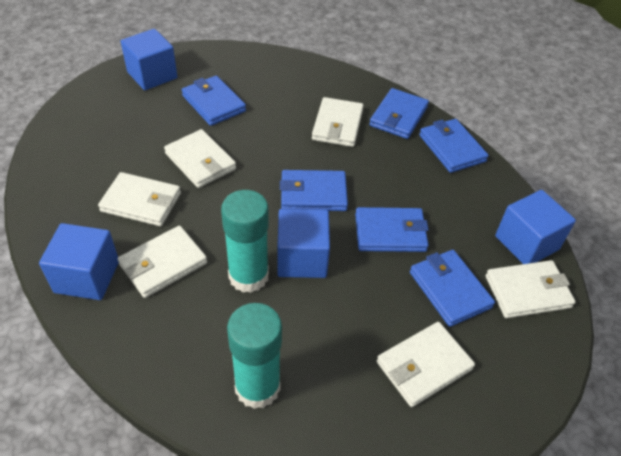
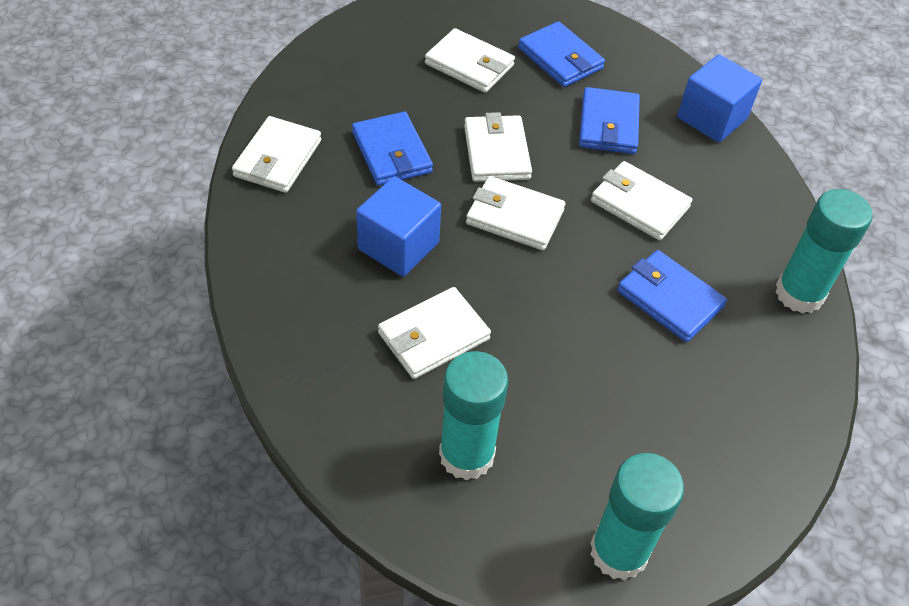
blue cube: 4 -> 2
blue wallet: 6 -> 4
turquoise glue stick: 2 -> 3

